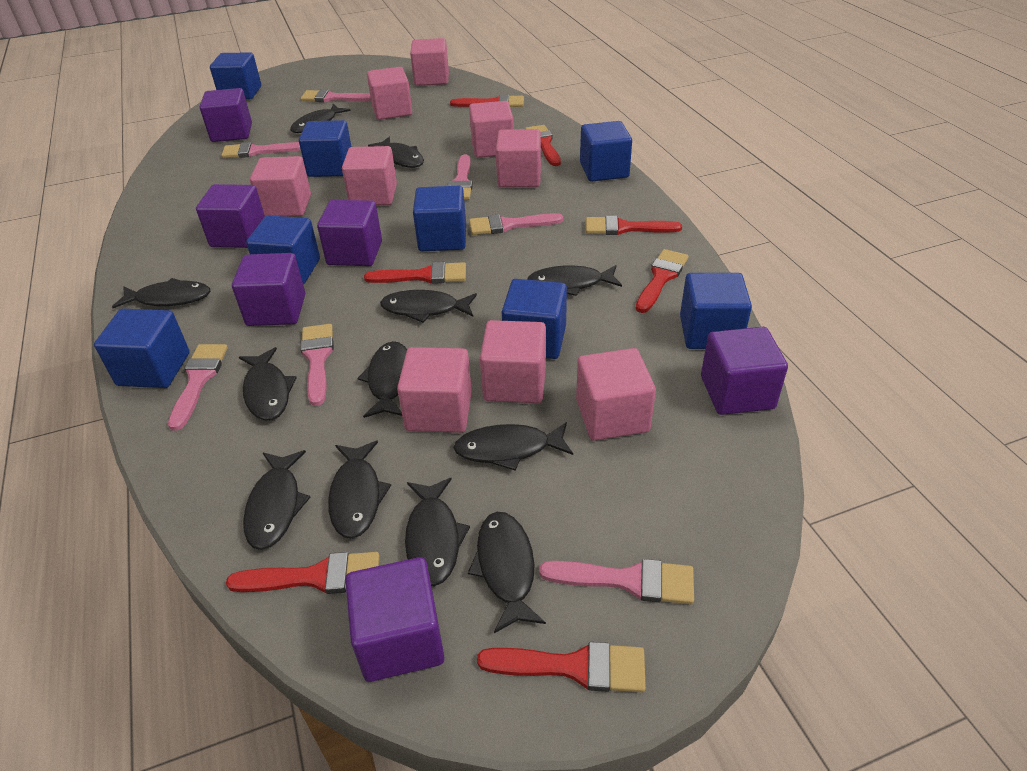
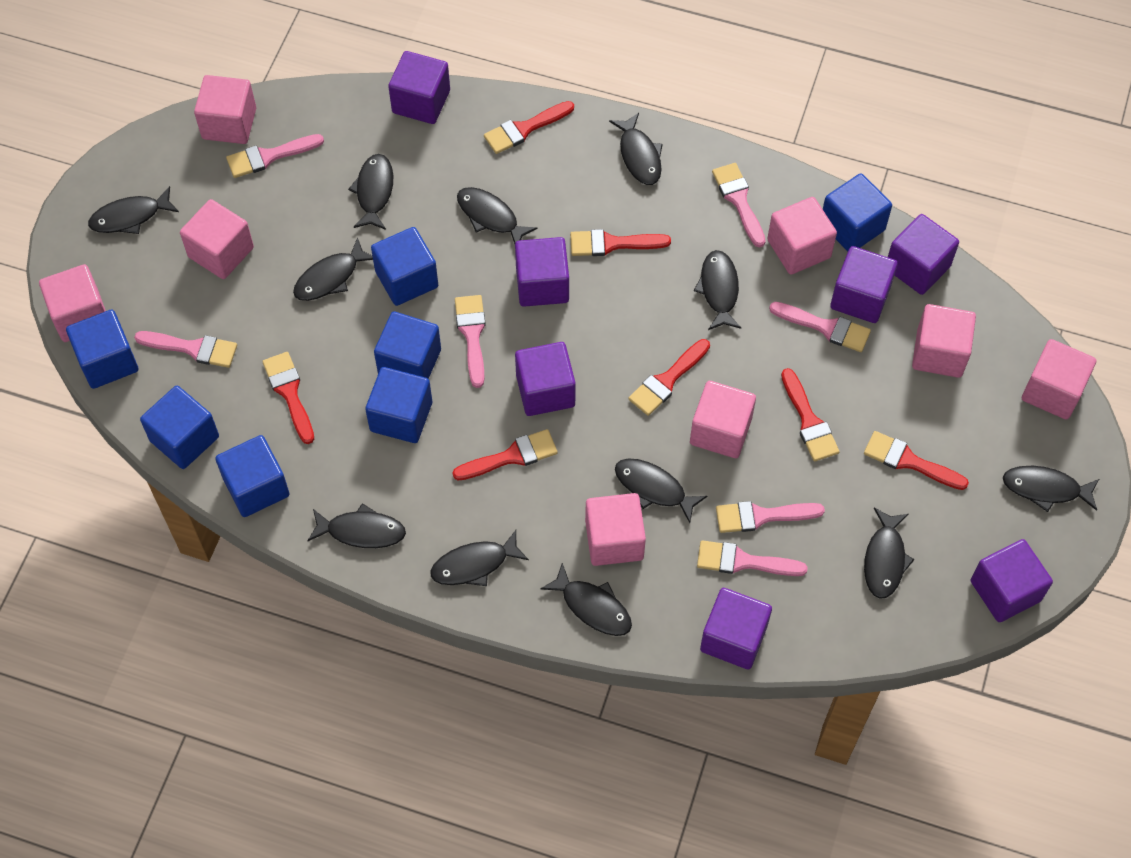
blue cube: 8 -> 7
pink cube: 9 -> 8
purple cube: 6 -> 7

